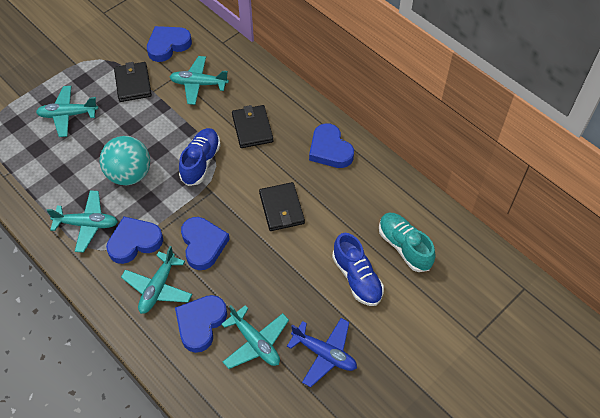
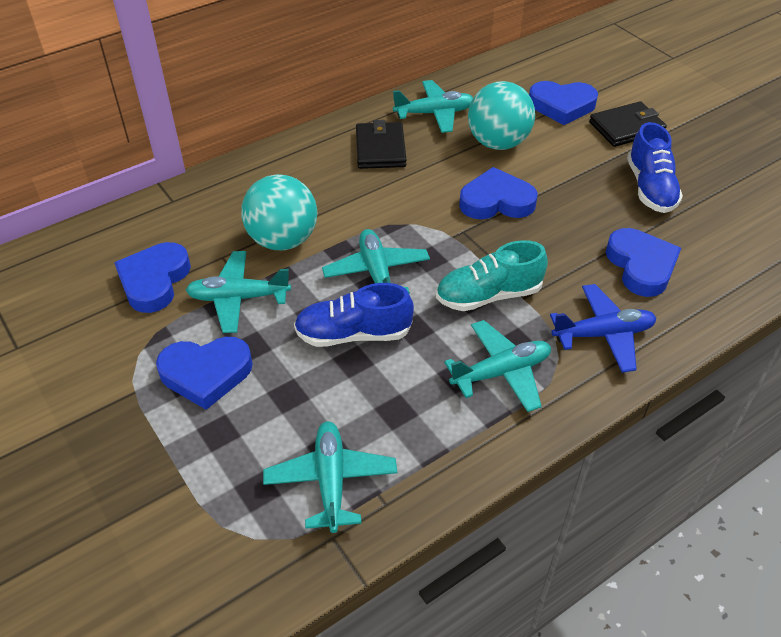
black wallet: 3 -> 2
turquoise ball: 1 -> 2

